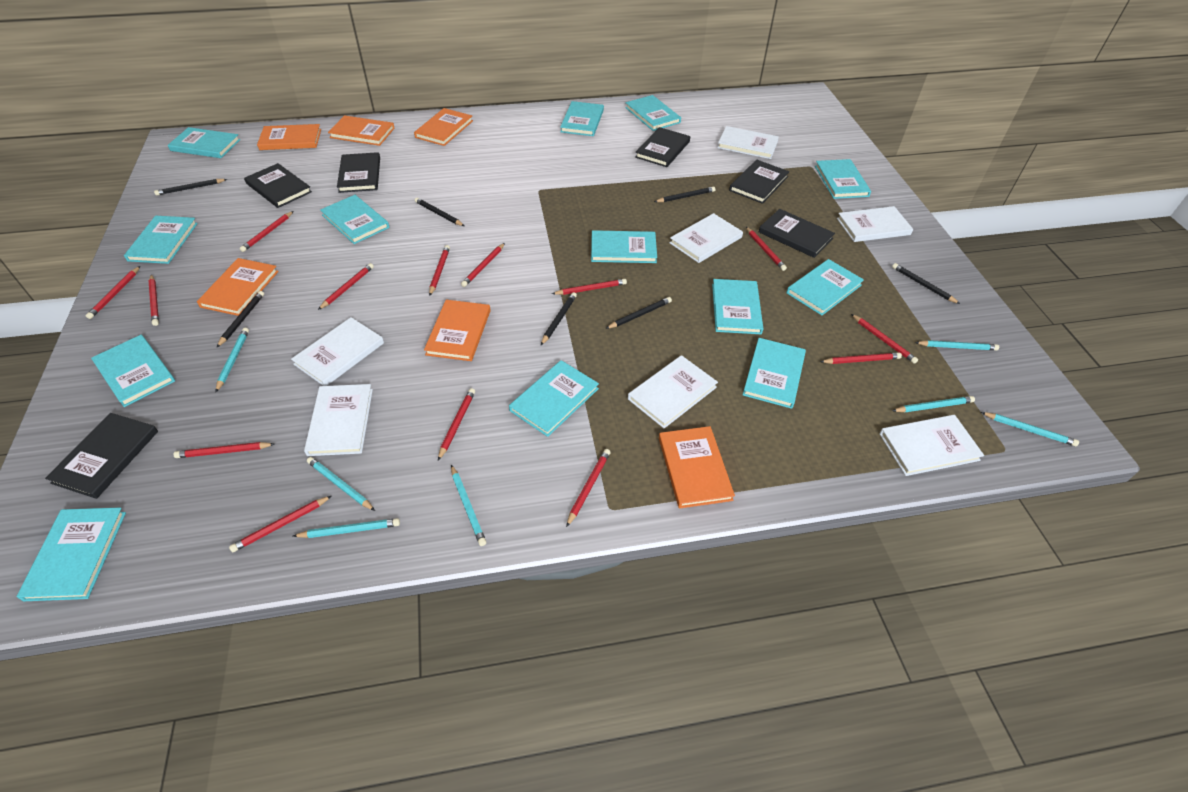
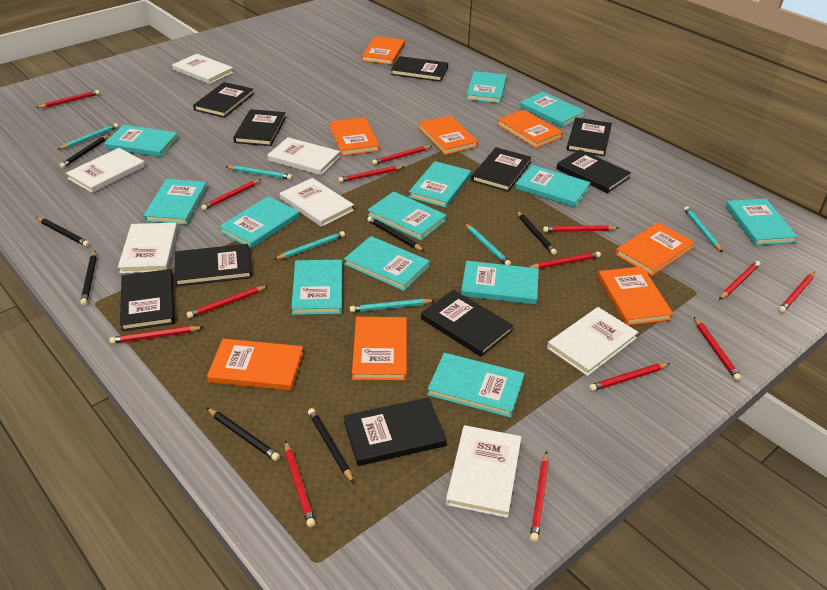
black book: 6 -> 10
orange book: 6 -> 8
turquoise pencil: 7 -> 6

